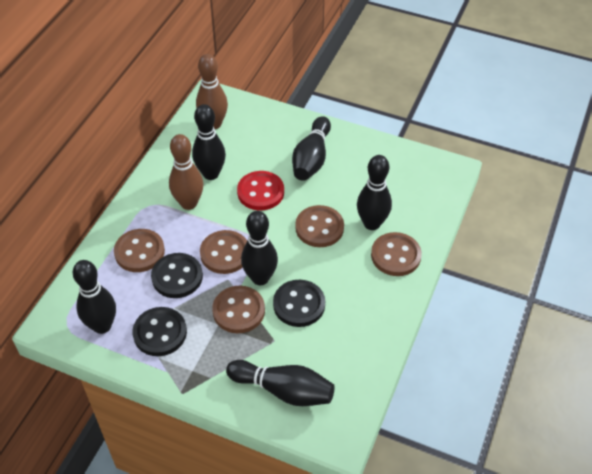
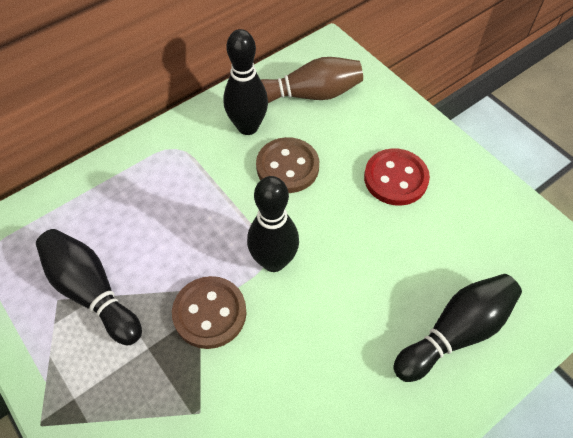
black bowling pin: 6 -> 4
black button: 3 -> 0
brown bowling pin: 2 -> 1
brown button: 5 -> 2

